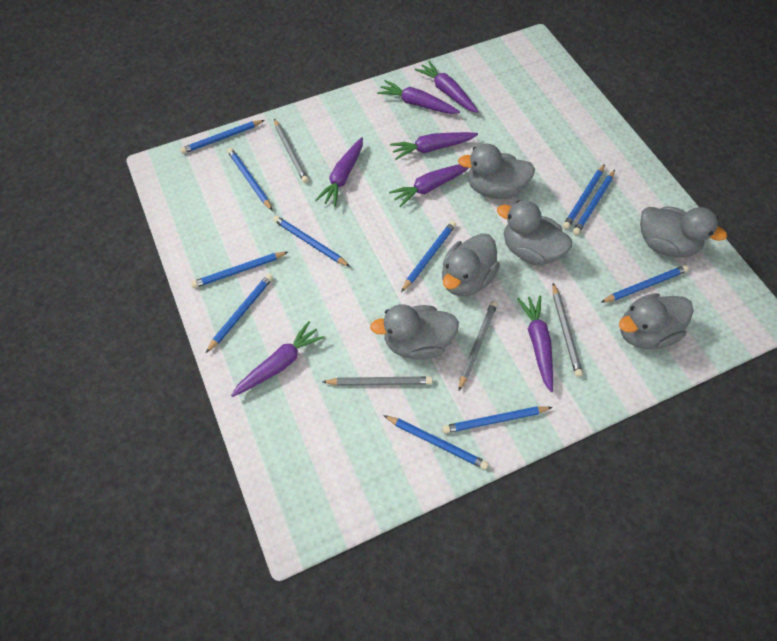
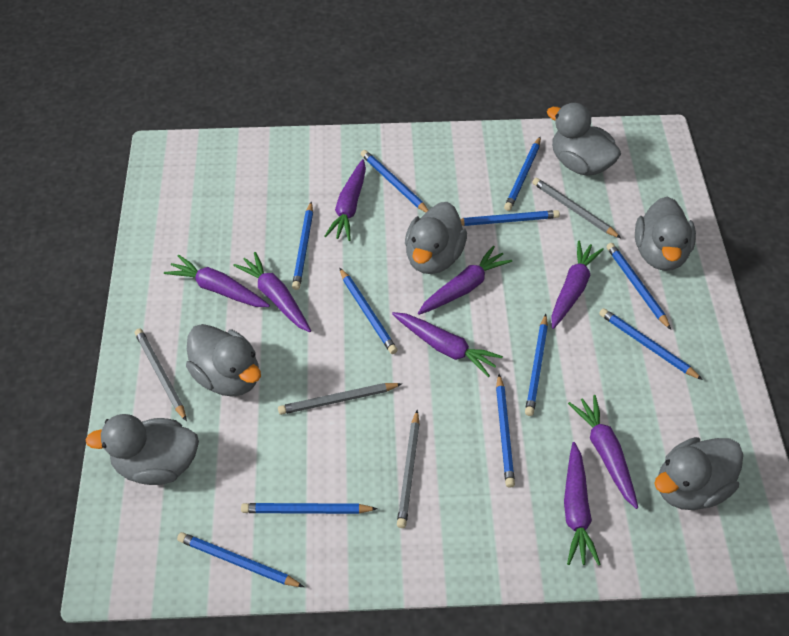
purple carrot: 7 -> 8

